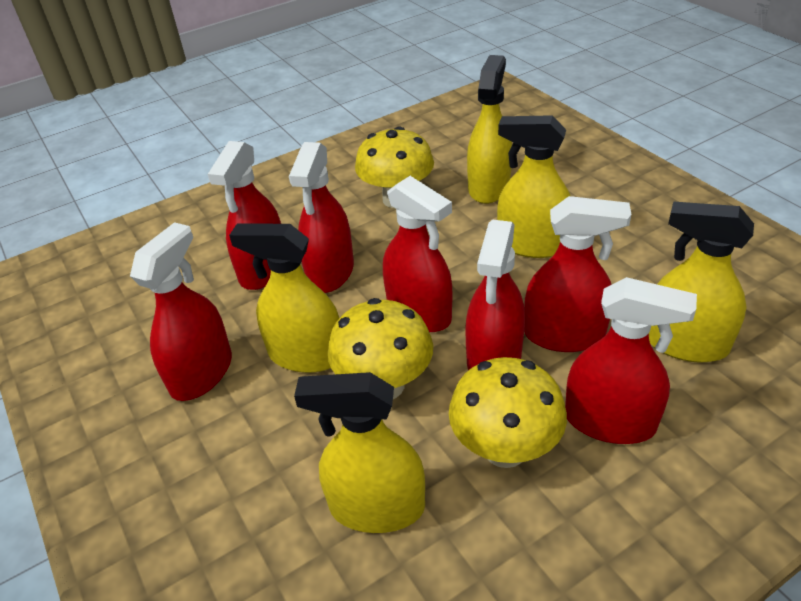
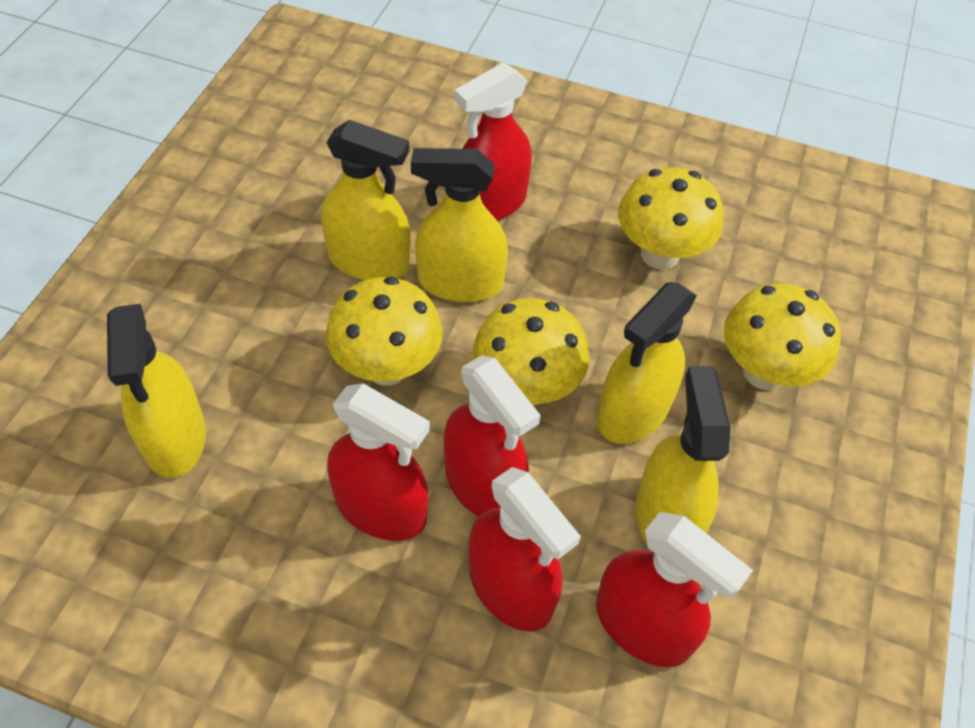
red spray bottle: 7 -> 5
yellow mushroom: 3 -> 4

